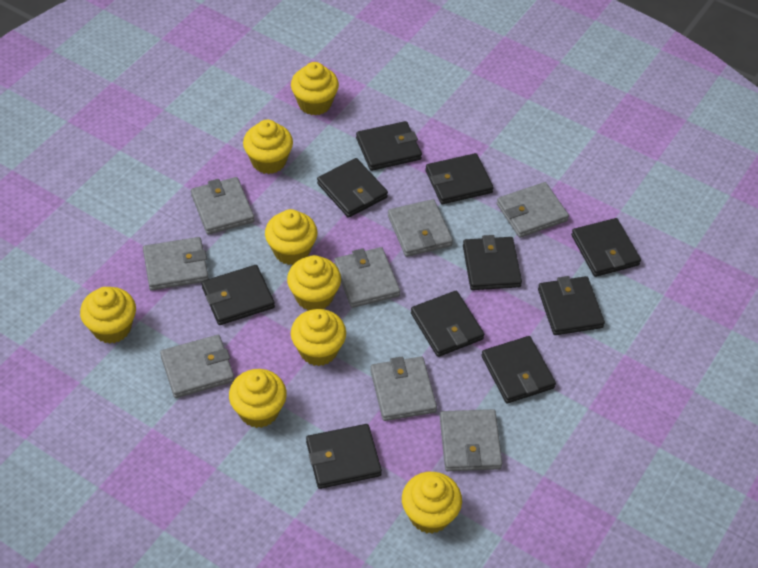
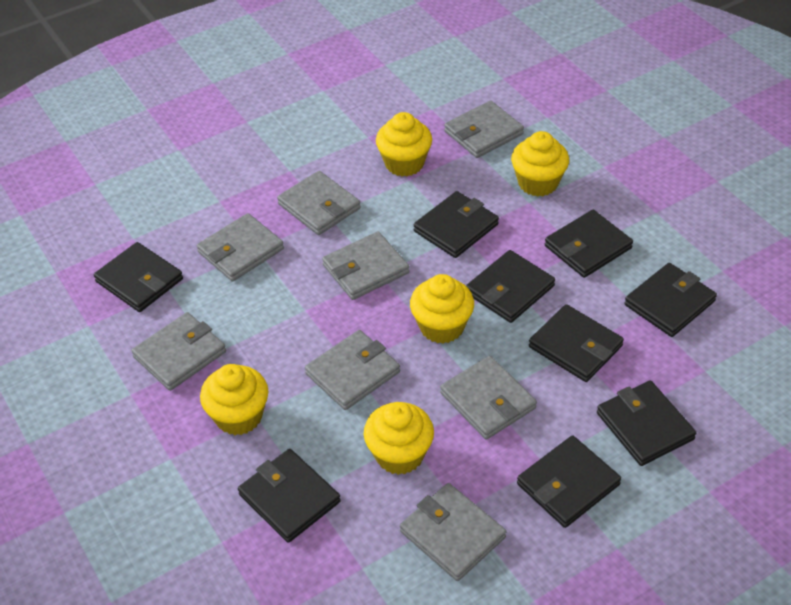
black wallet: 10 -> 9
yellow cupcake: 8 -> 5

